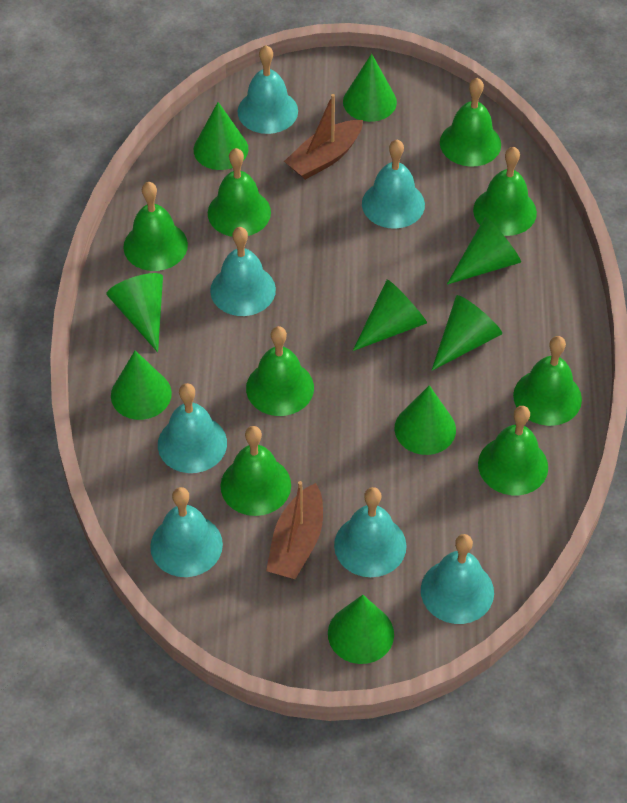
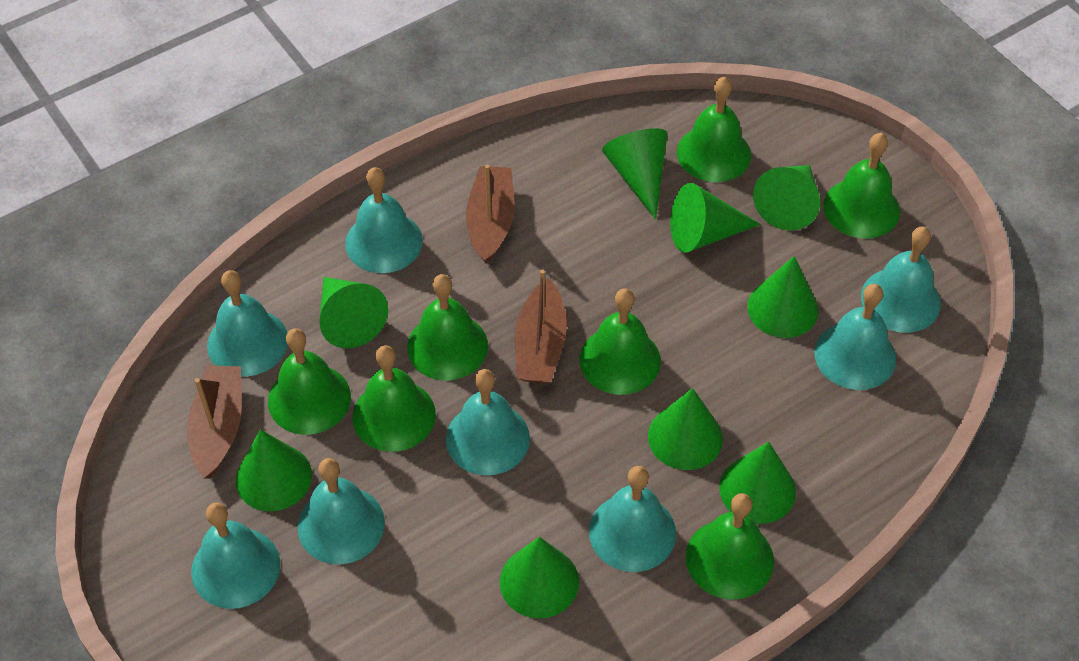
brown boat: 2 -> 3
green bell: 8 -> 7
turquoise bell: 7 -> 8

